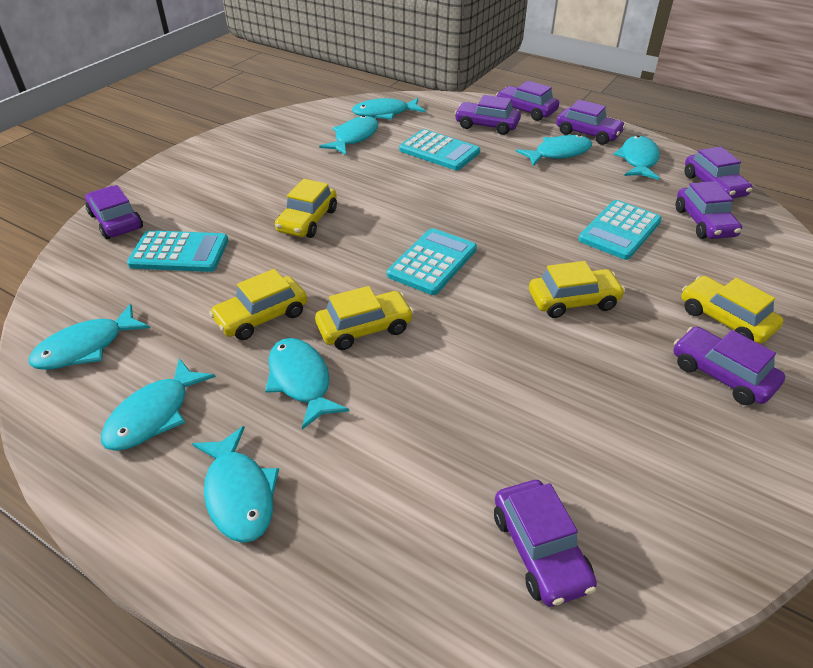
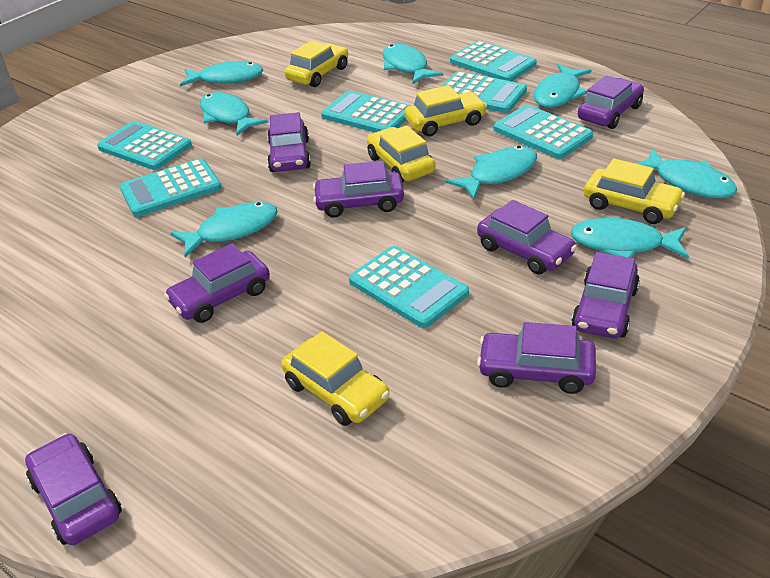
turquoise calculator: 4 -> 7

